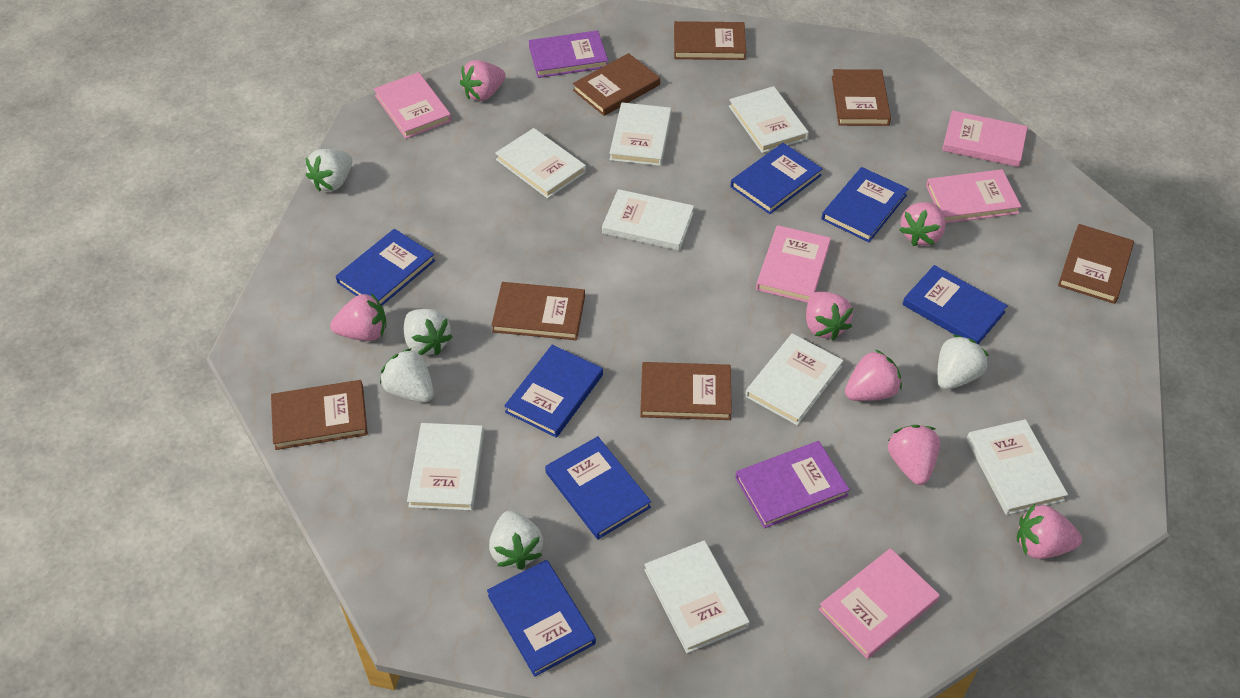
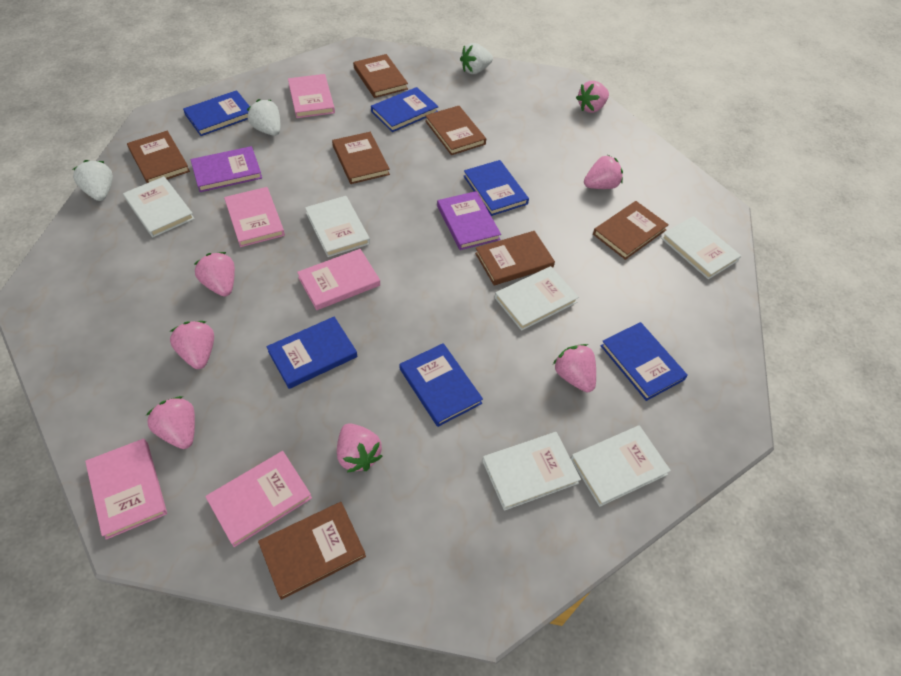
blue book: 7 -> 6
white book: 8 -> 6
white strawberry: 5 -> 3

